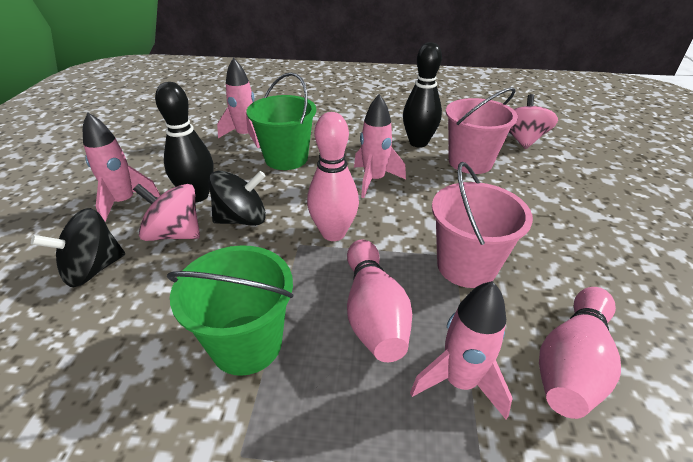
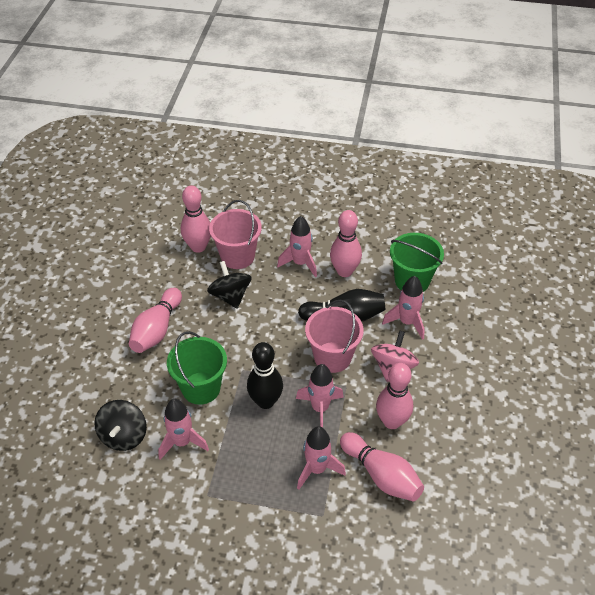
pink bowling pin: 3 -> 5
pink rocket: 4 -> 5
pink spinning top: 2 -> 1

